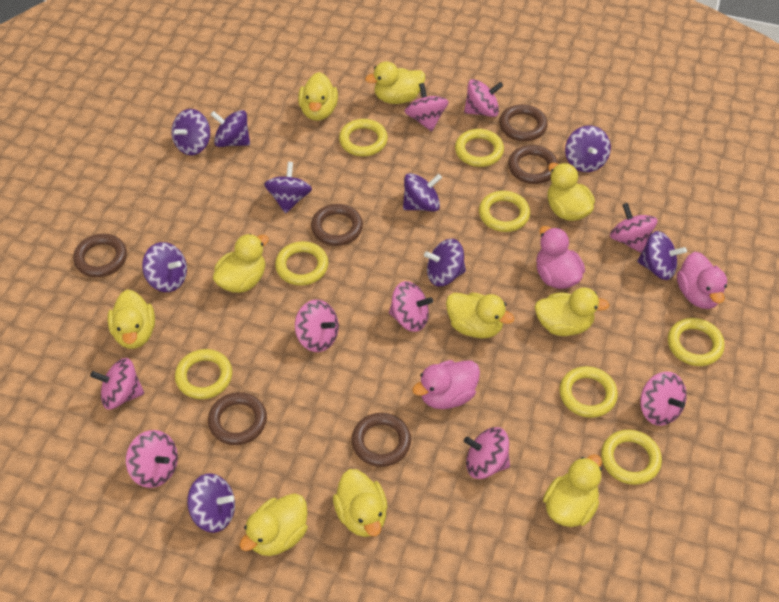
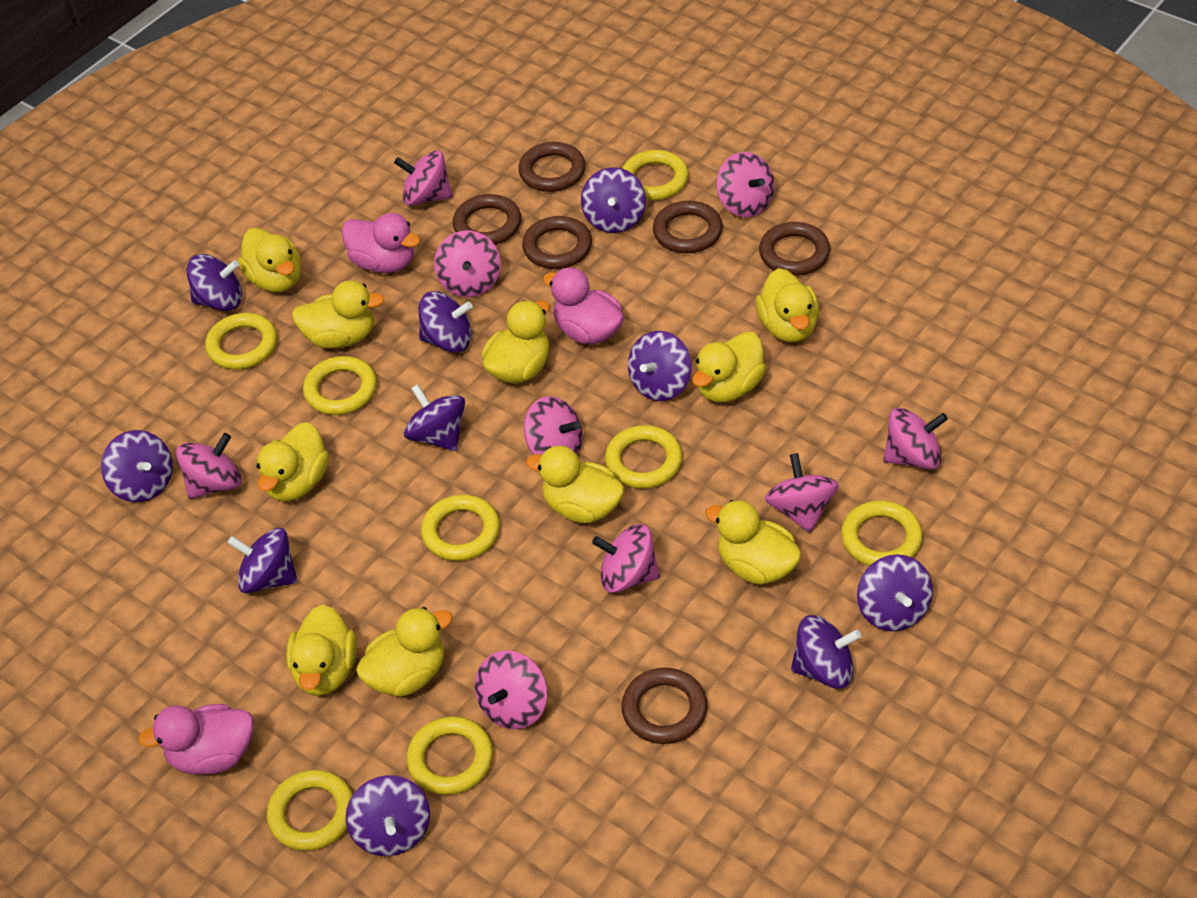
purple spinning top: 9 -> 10

